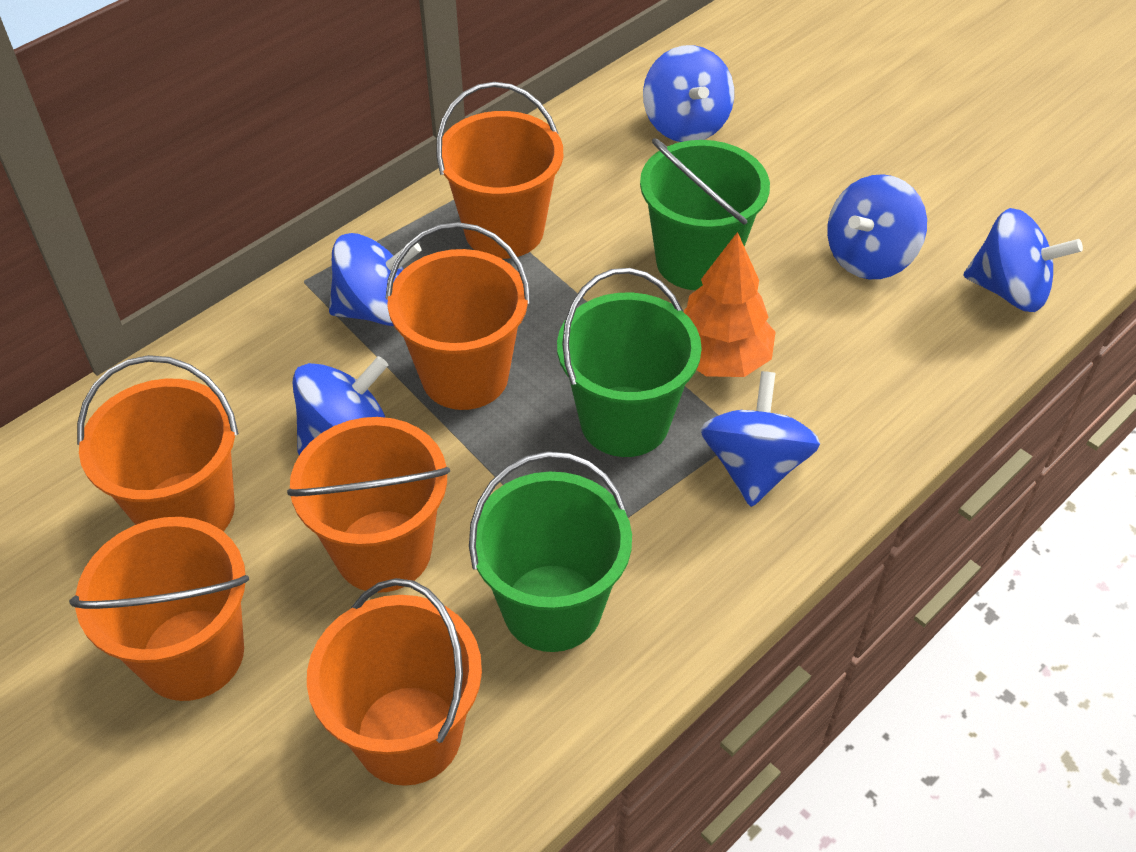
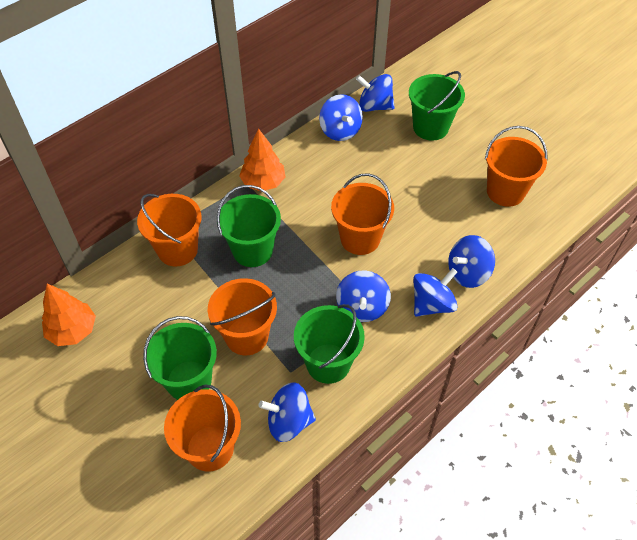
green bucket: 3 -> 4
orange bucket: 6 -> 5
orange tree: 1 -> 2

